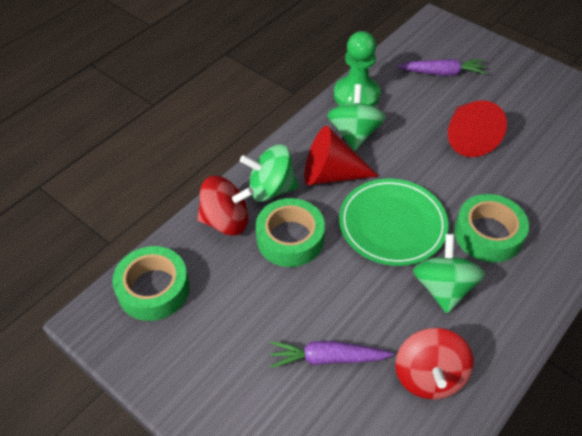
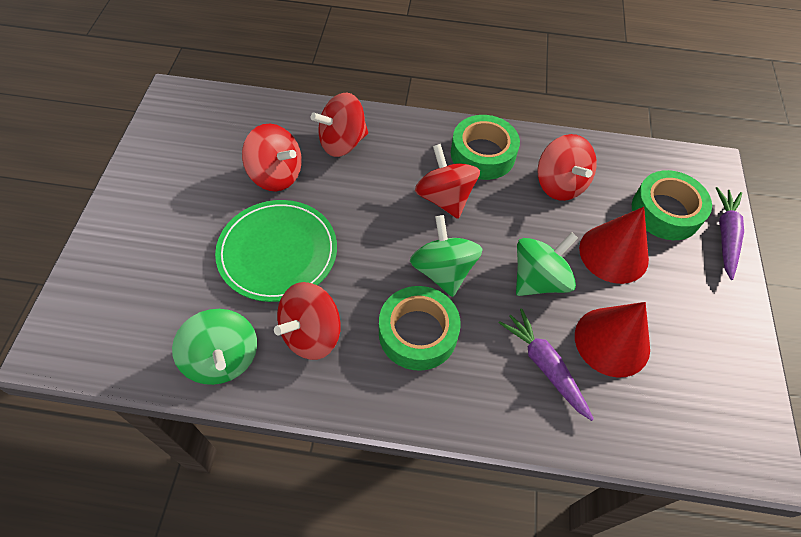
green pawn: 1 -> 0
red spinning top: 2 -> 5

